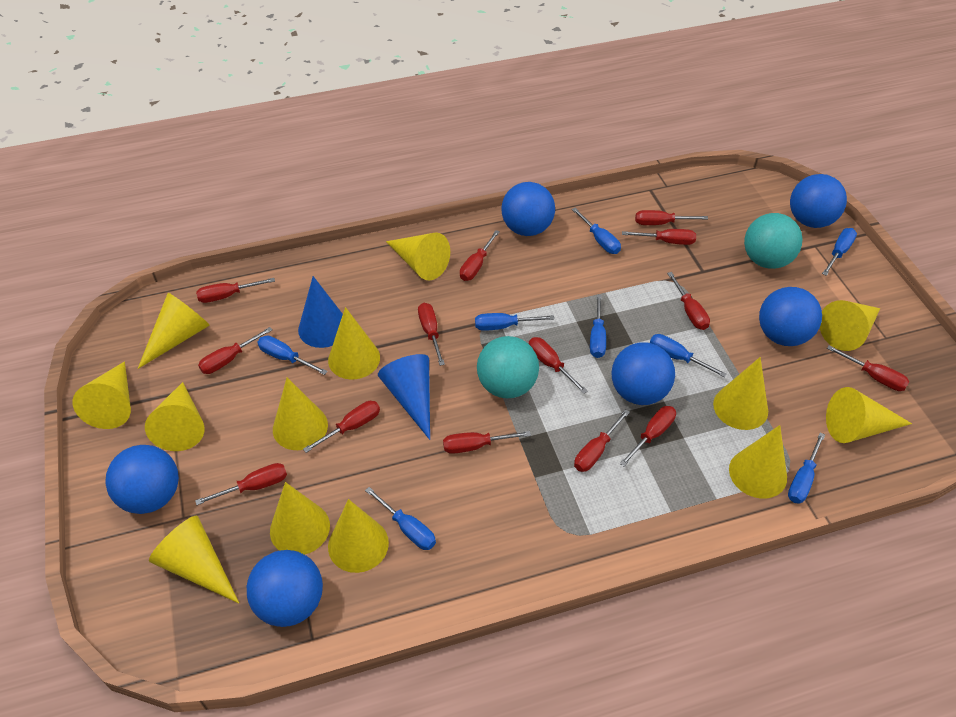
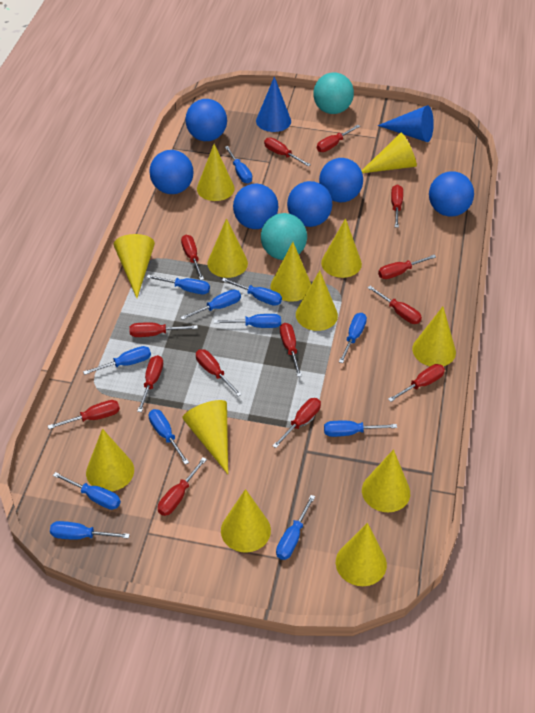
blue screwdriver: 8 -> 12

